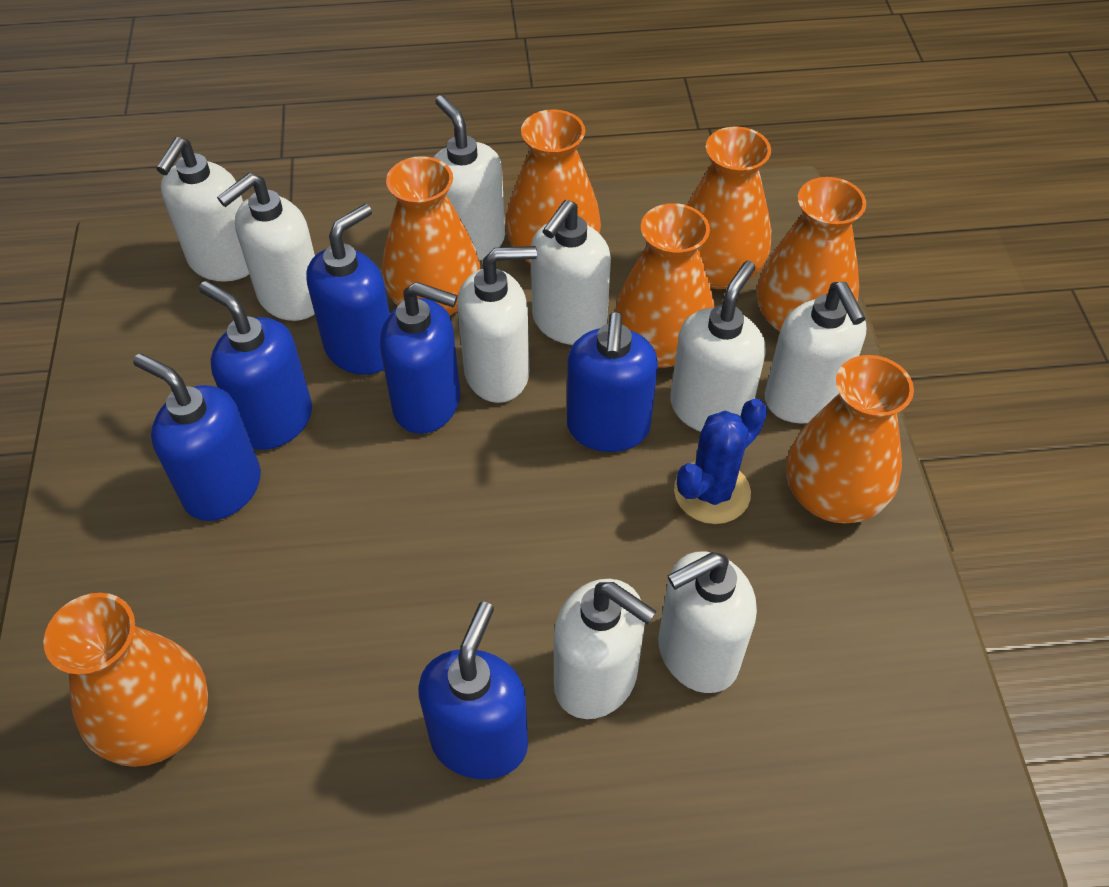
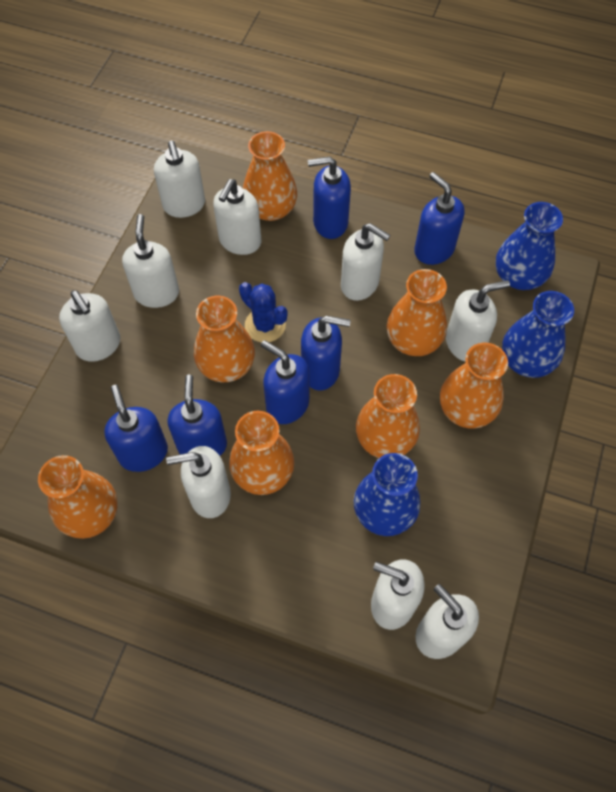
blue vase: 0 -> 3

